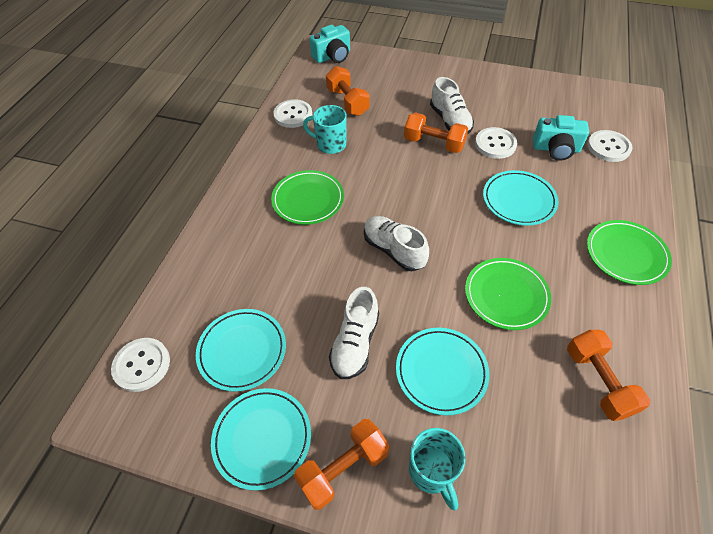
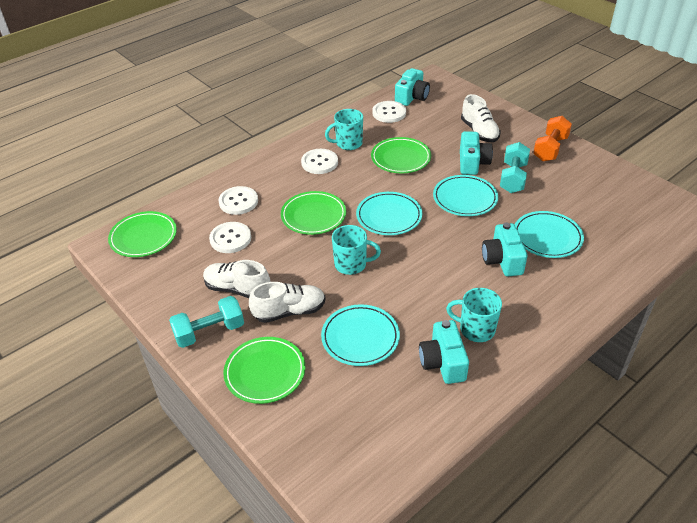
green plate: 3 -> 4
orange dumbbell: 4 -> 1
turquoise camera: 2 -> 4
turquoise dumbbell: 0 -> 2
turquoise mug: 2 -> 3

